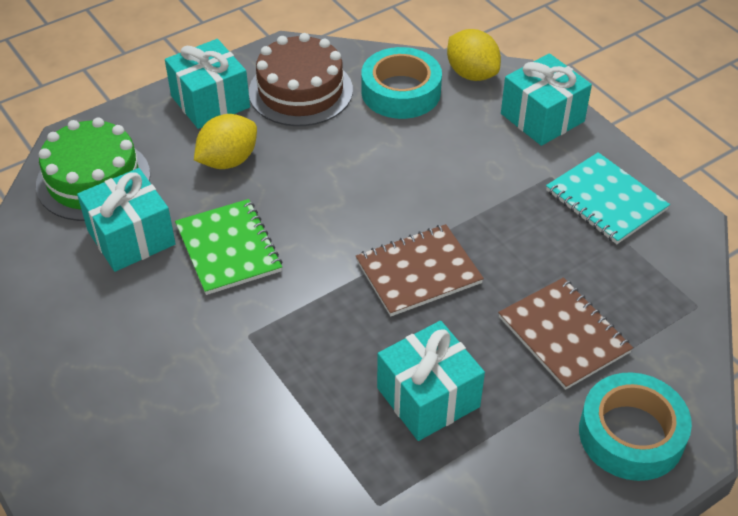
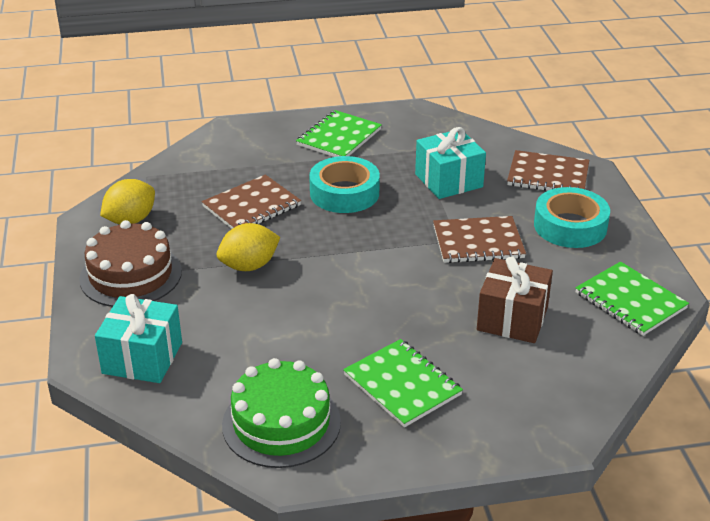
brown gift: 0 -> 1
brown notebook: 2 -> 3
green notebook: 1 -> 3
turquoise gift: 4 -> 2
turquoise notebook: 1 -> 0

